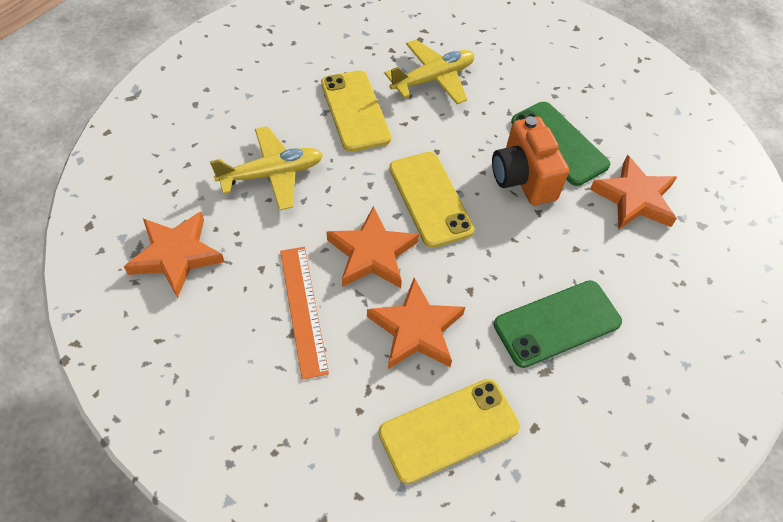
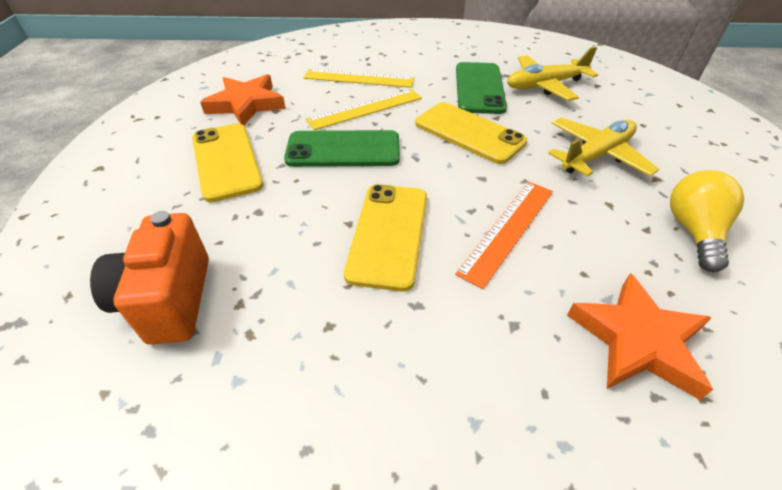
orange star: 4 -> 2
yellow light bulb: 0 -> 1
yellow ruler: 0 -> 2

